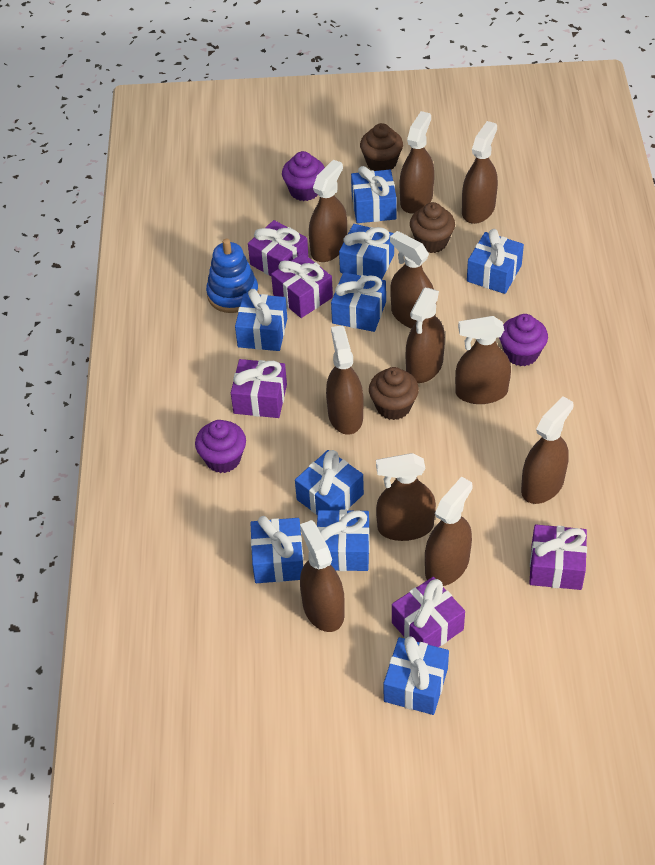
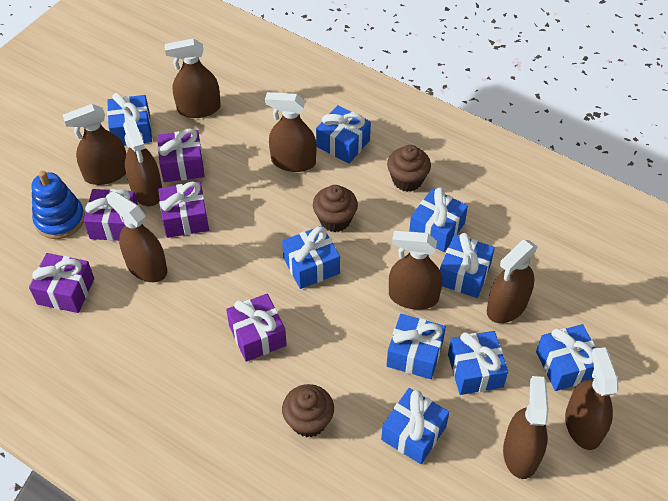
brown spray bottle: 11 -> 9
purple cupcake: 3 -> 0

